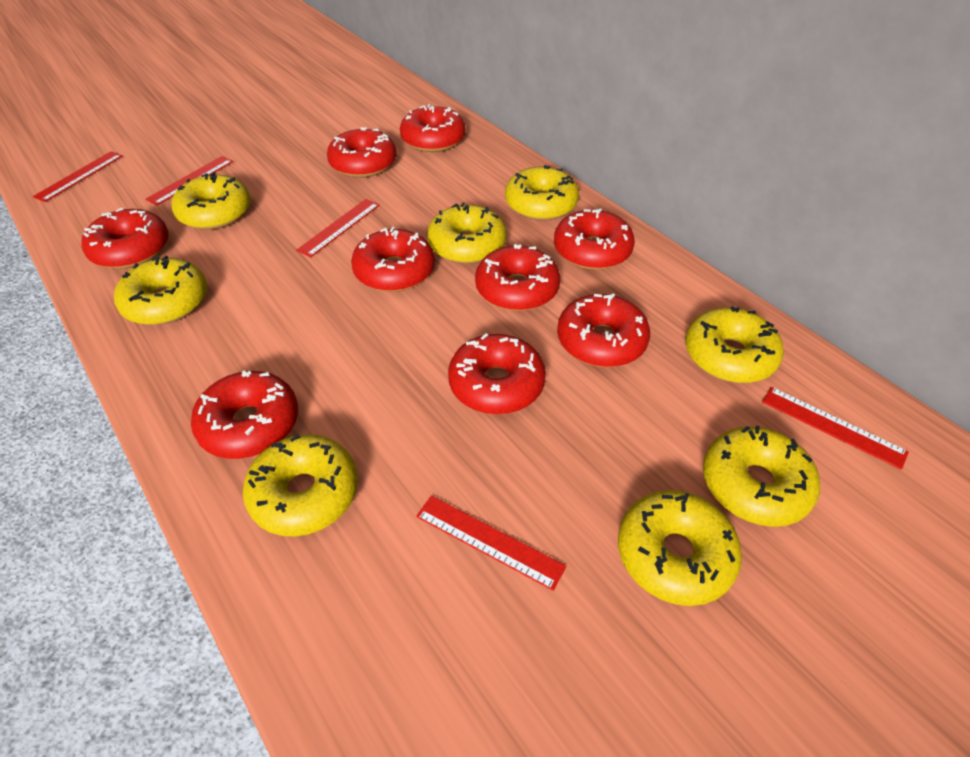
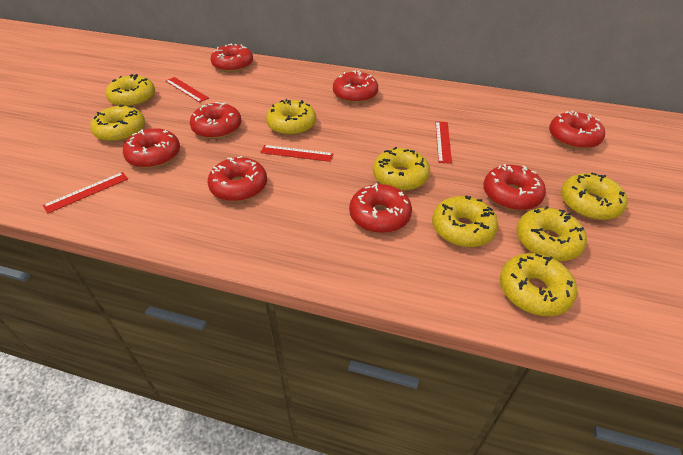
red donut: 9 -> 8
red ruler: 5 -> 4

